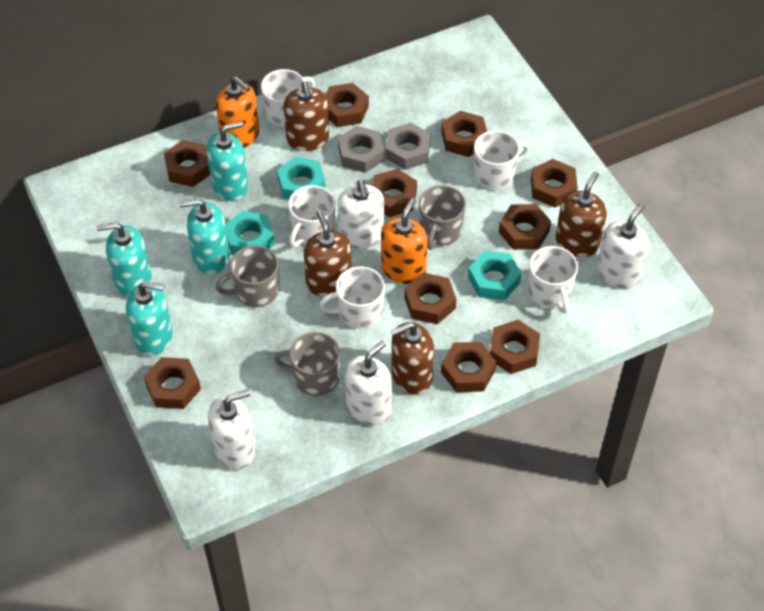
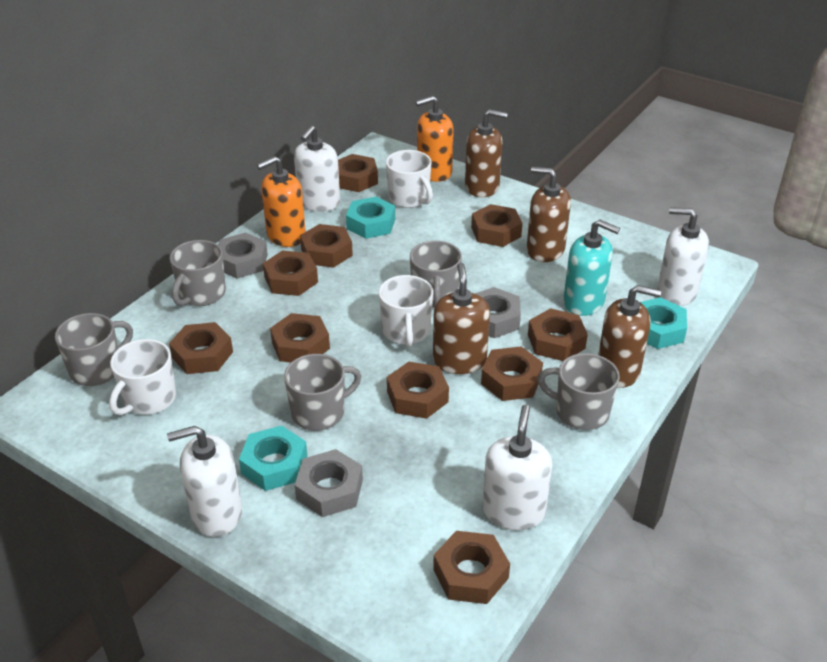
grey mug: 3 -> 5
grey nut: 2 -> 3
turquoise soap dispenser: 4 -> 1
white mug: 5 -> 3

